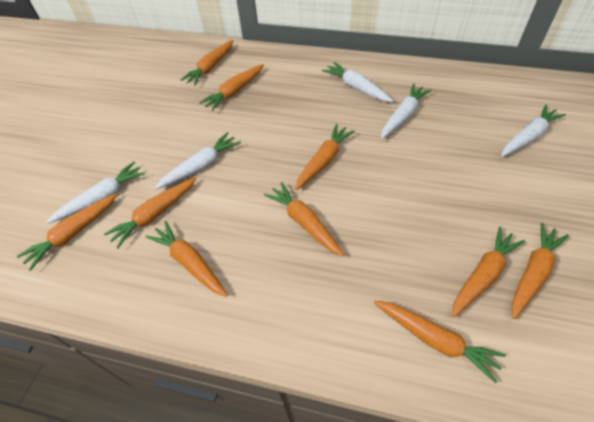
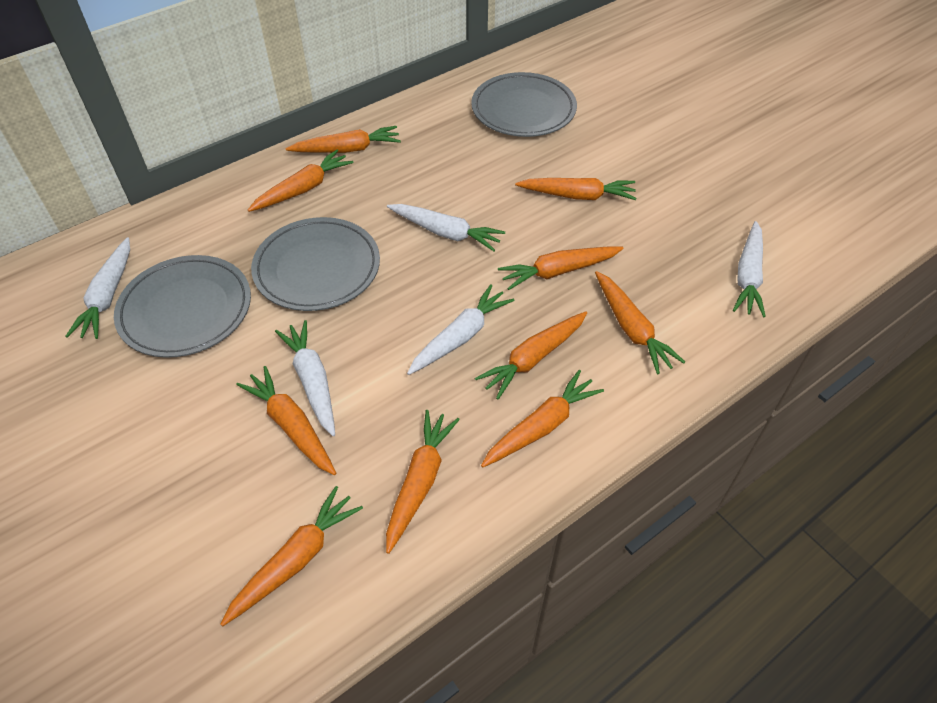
grey plate: 0 -> 3

